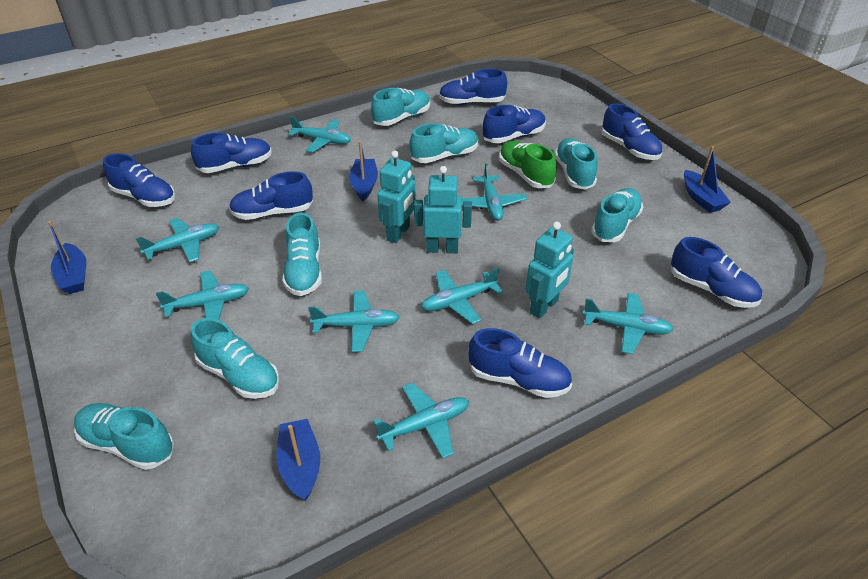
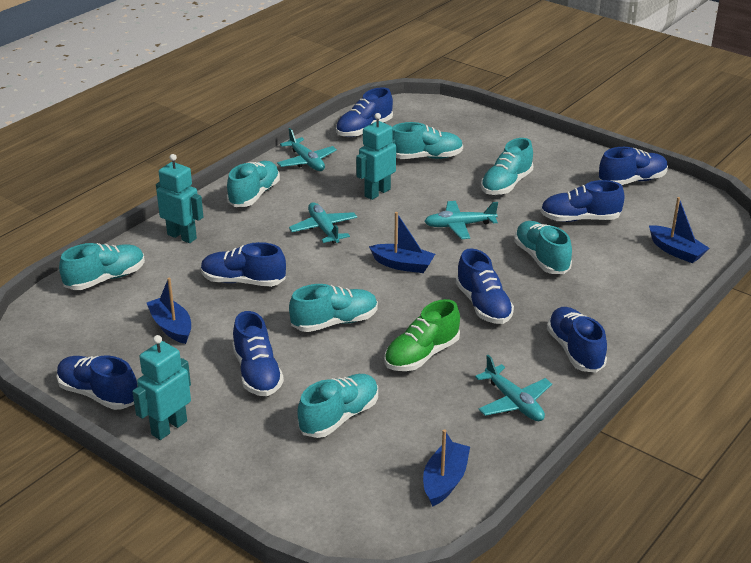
turquoise plane: 8 -> 4

